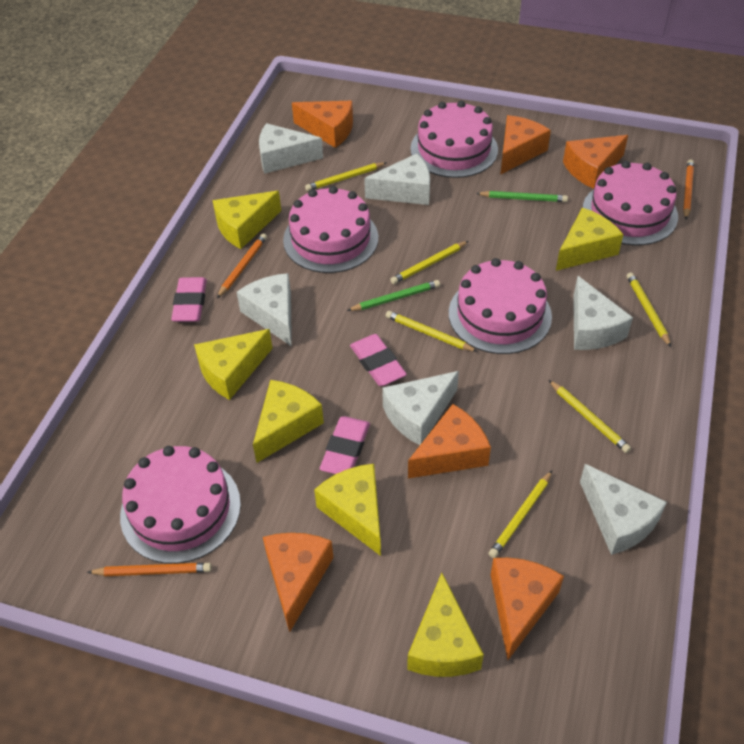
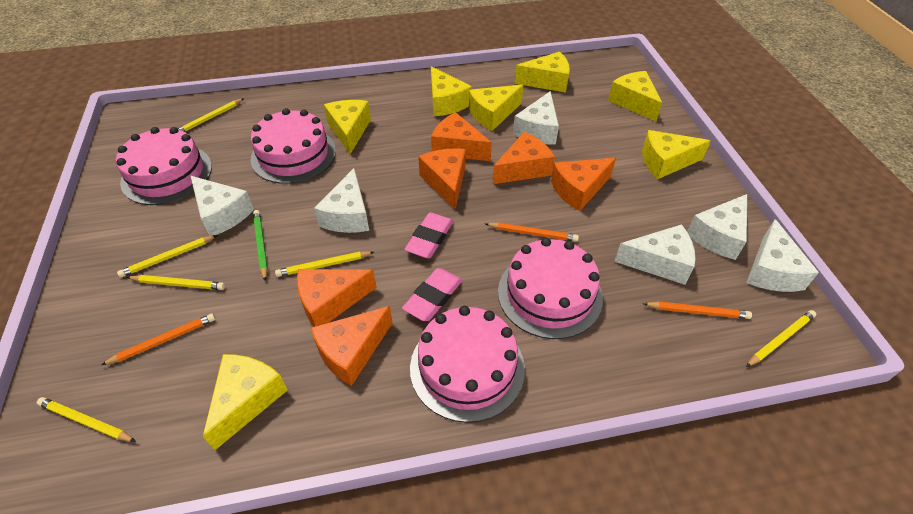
green pencil: 2 -> 1
pink cake: 5 -> 4
pink eraser: 3 -> 2
yellow cheese: 6 -> 7

